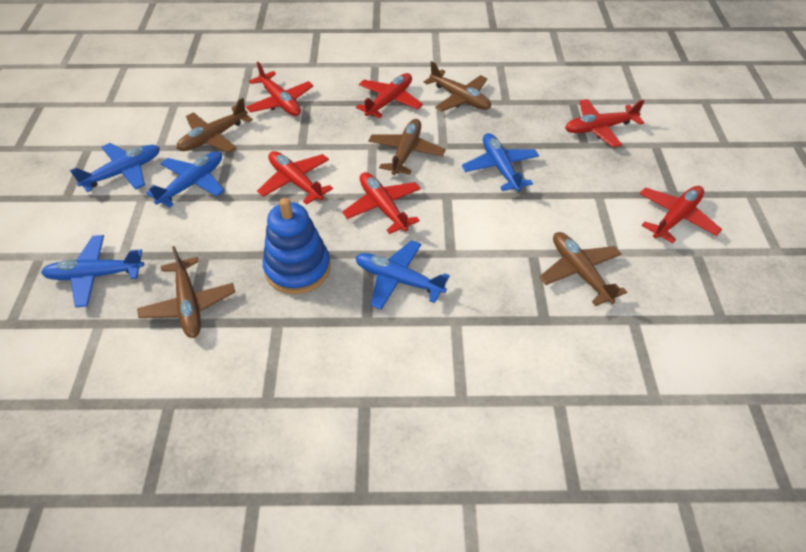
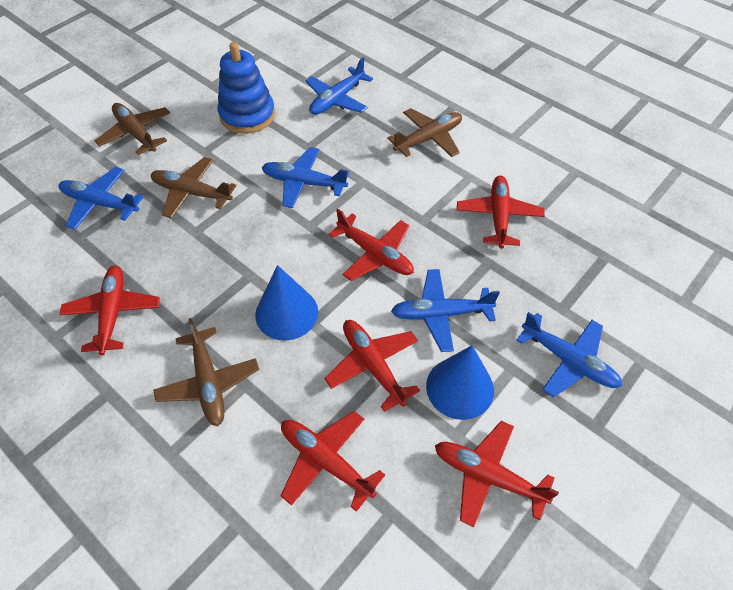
blue cone: 0 -> 2
brown plane: 5 -> 4

